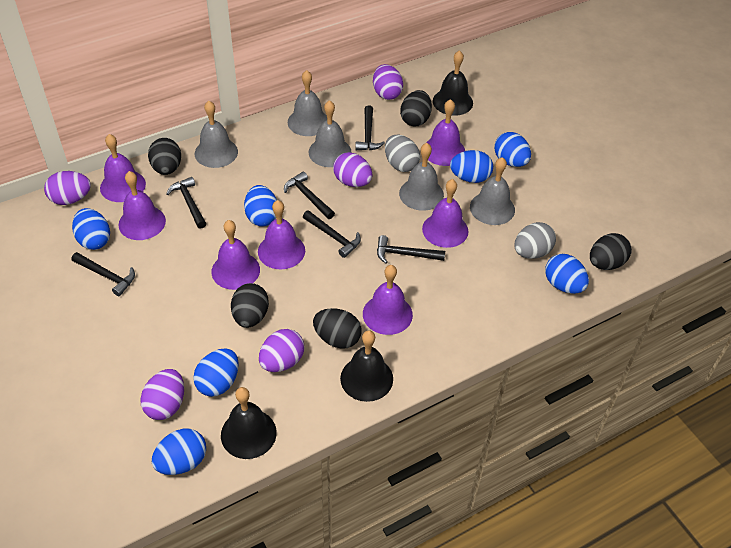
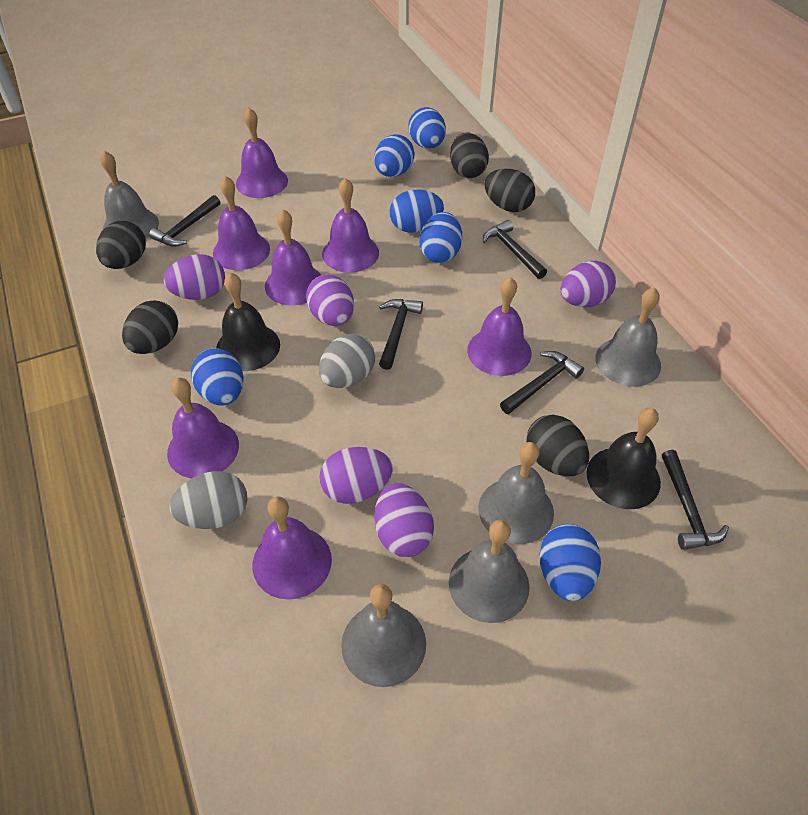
black bell: 3 -> 2
black hammer: 6 -> 5
blue egg: 7 -> 6

